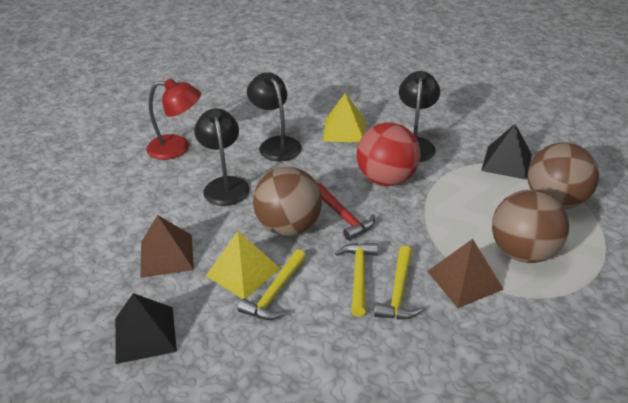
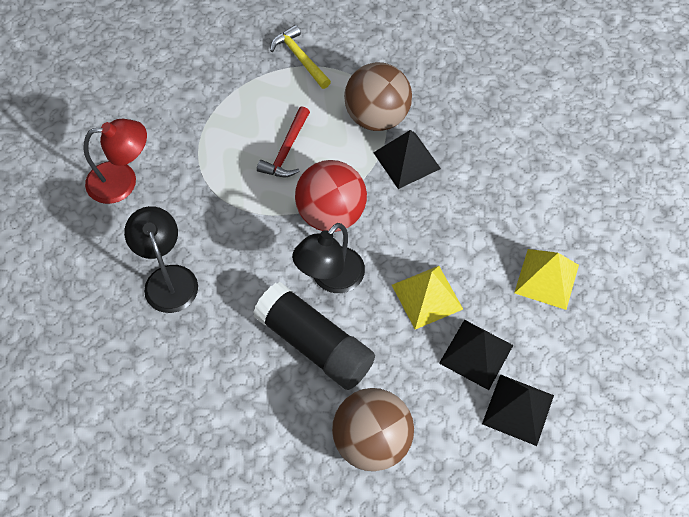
black glue stick: 0 -> 1
black lamp: 3 -> 2
black pyramid: 2 -> 3
brown ball: 3 -> 2
brown pyramid: 2 -> 0
yellow hammer: 3 -> 1

